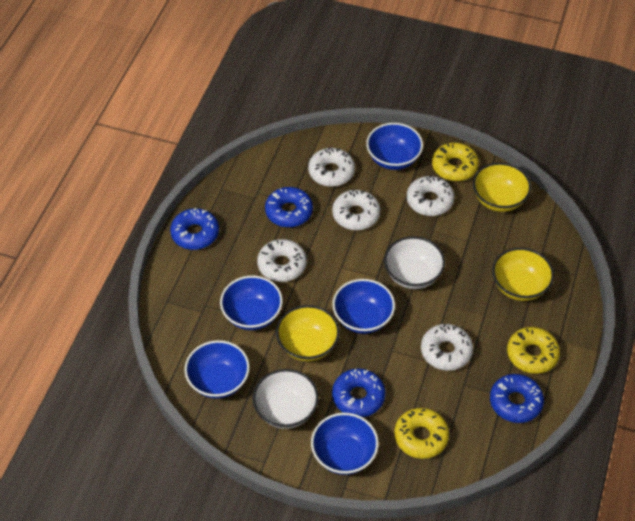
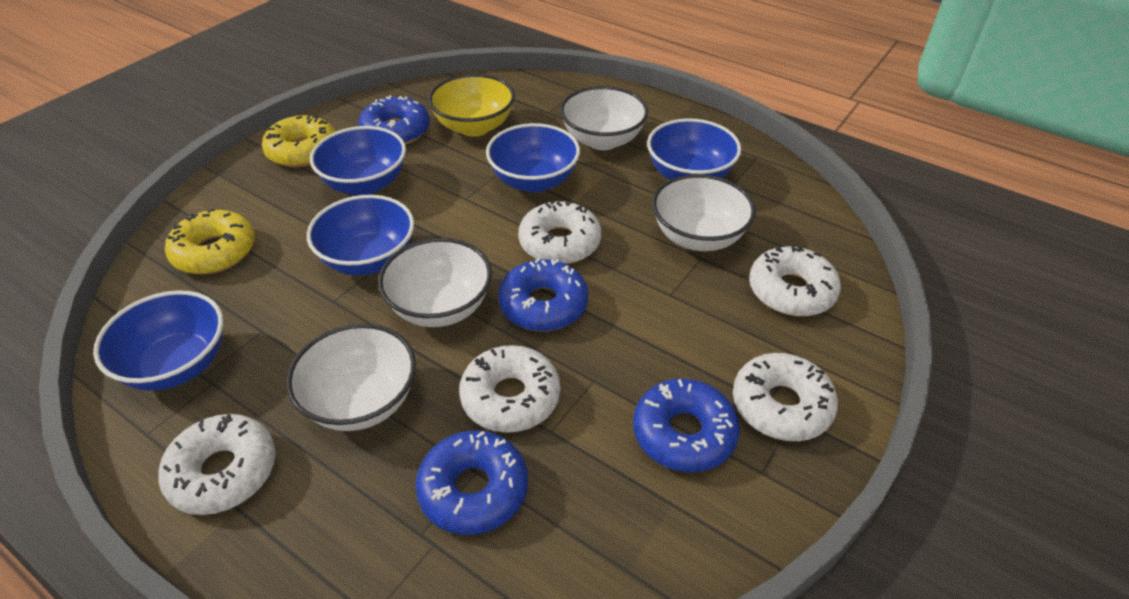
white bowl: 2 -> 4
yellow bowl: 3 -> 1
yellow donut: 3 -> 2

